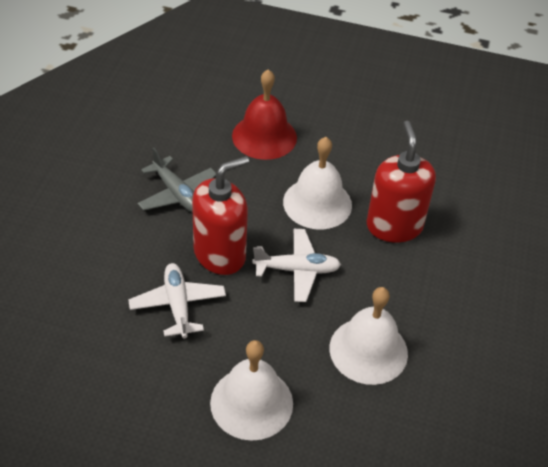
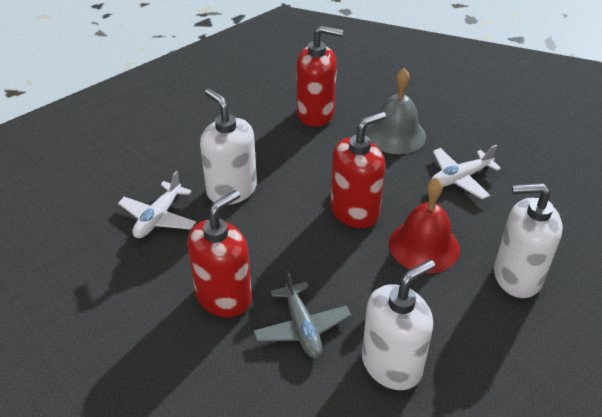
grey bell: 0 -> 1
red soap dispenser: 2 -> 3
white bell: 3 -> 0
white soap dispenser: 0 -> 3

